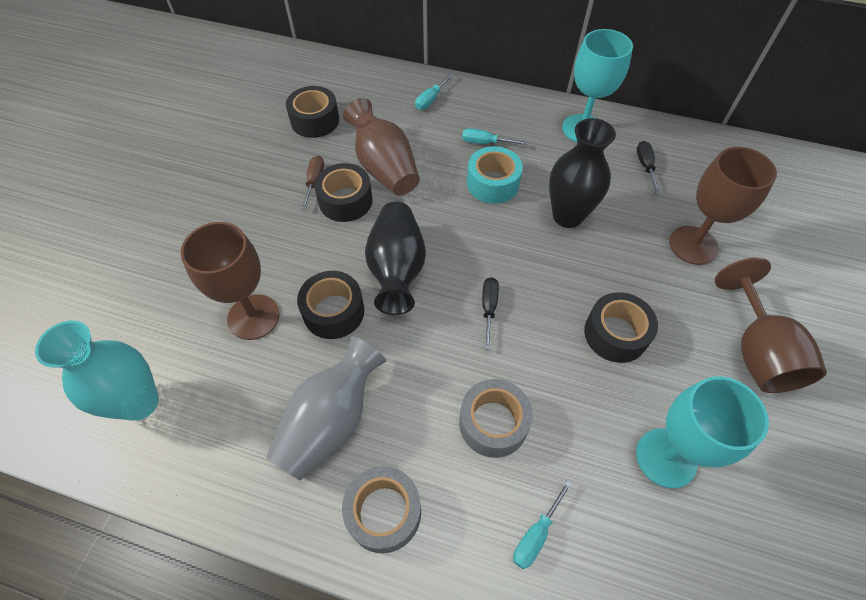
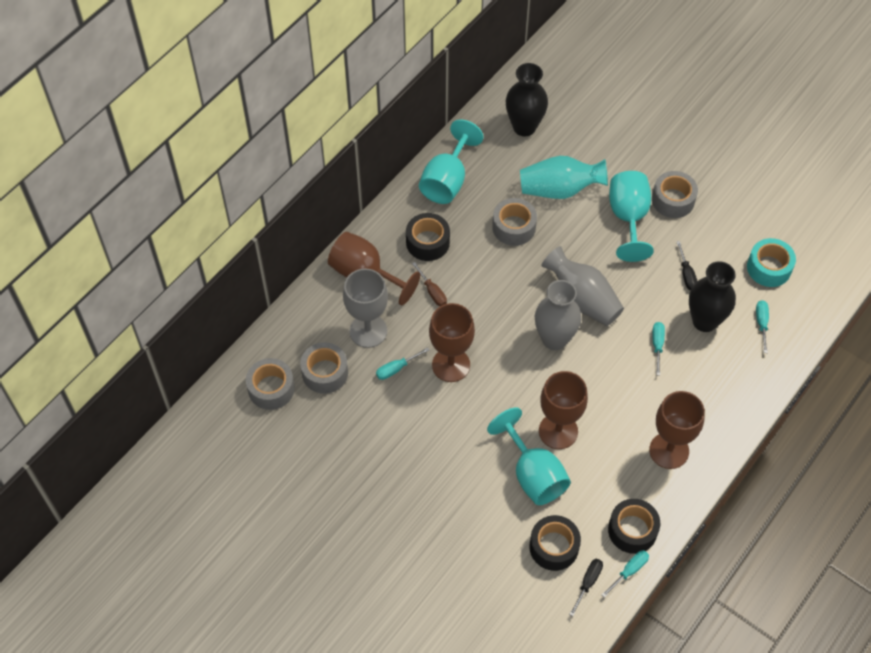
black tape: 4 -> 3
brown goblet: 3 -> 4
brown vase: 1 -> 0
grey goblet: 0 -> 1
grey tape: 2 -> 4
grey vase: 1 -> 2
turquoise goblet: 2 -> 3
turquoise screwdriver: 3 -> 4

